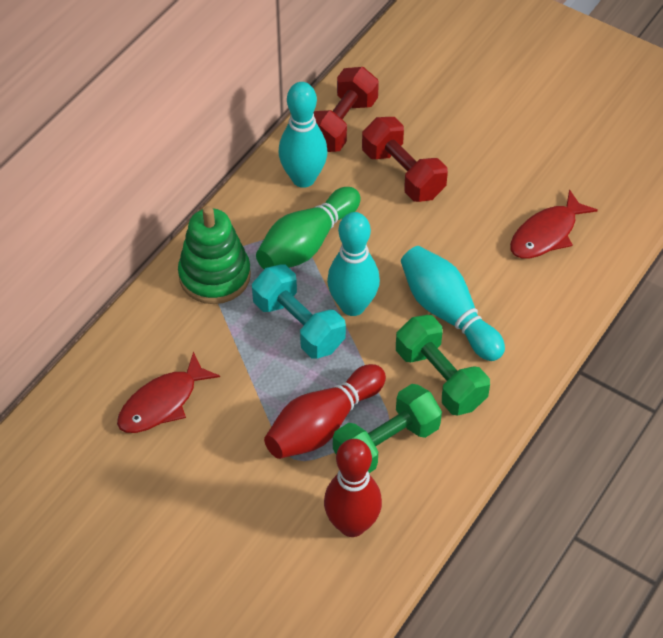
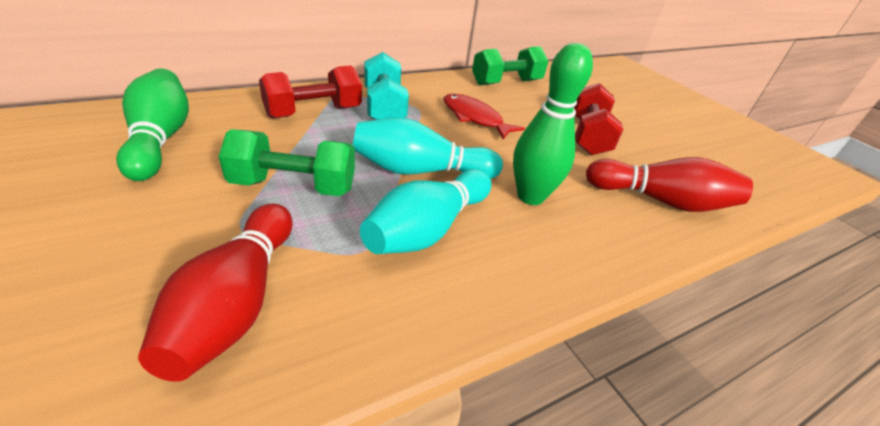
green bowling pin: 1 -> 2
green stacking toy: 1 -> 0
red fish: 2 -> 1
turquoise bowling pin: 3 -> 2

